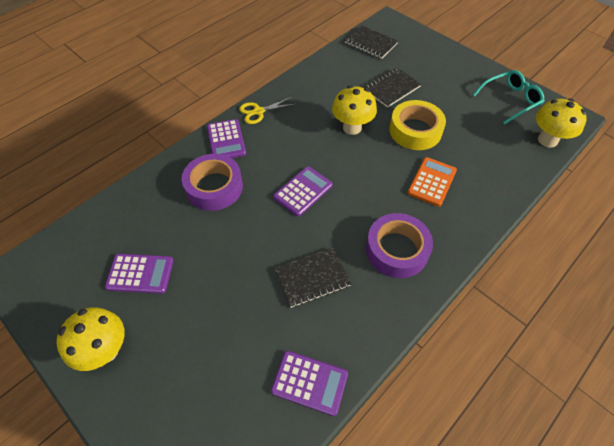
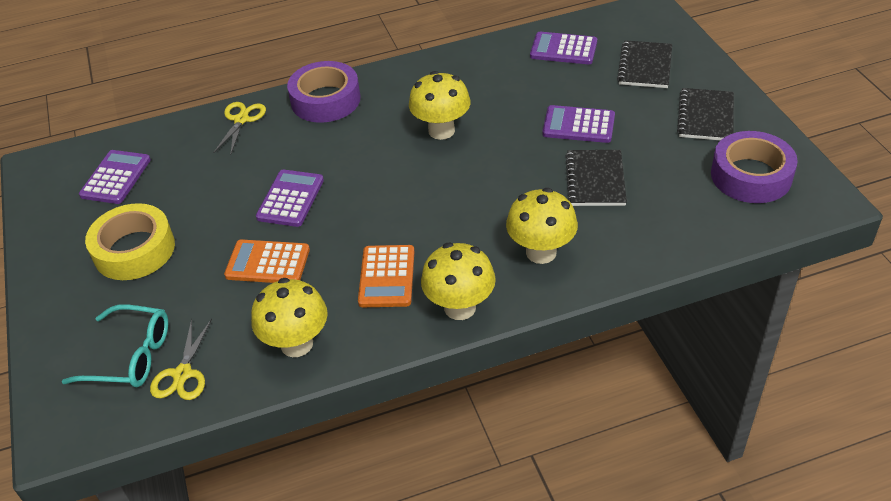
orange calculator: 1 -> 2
yellow mushroom: 3 -> 4
yellow scissors: 1 -> 2

